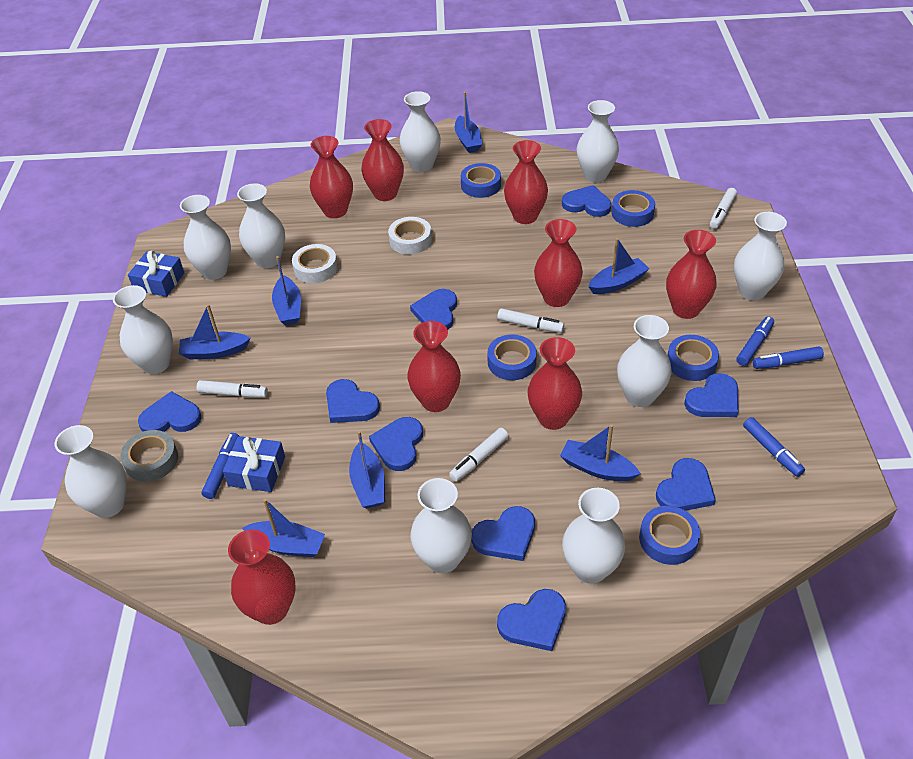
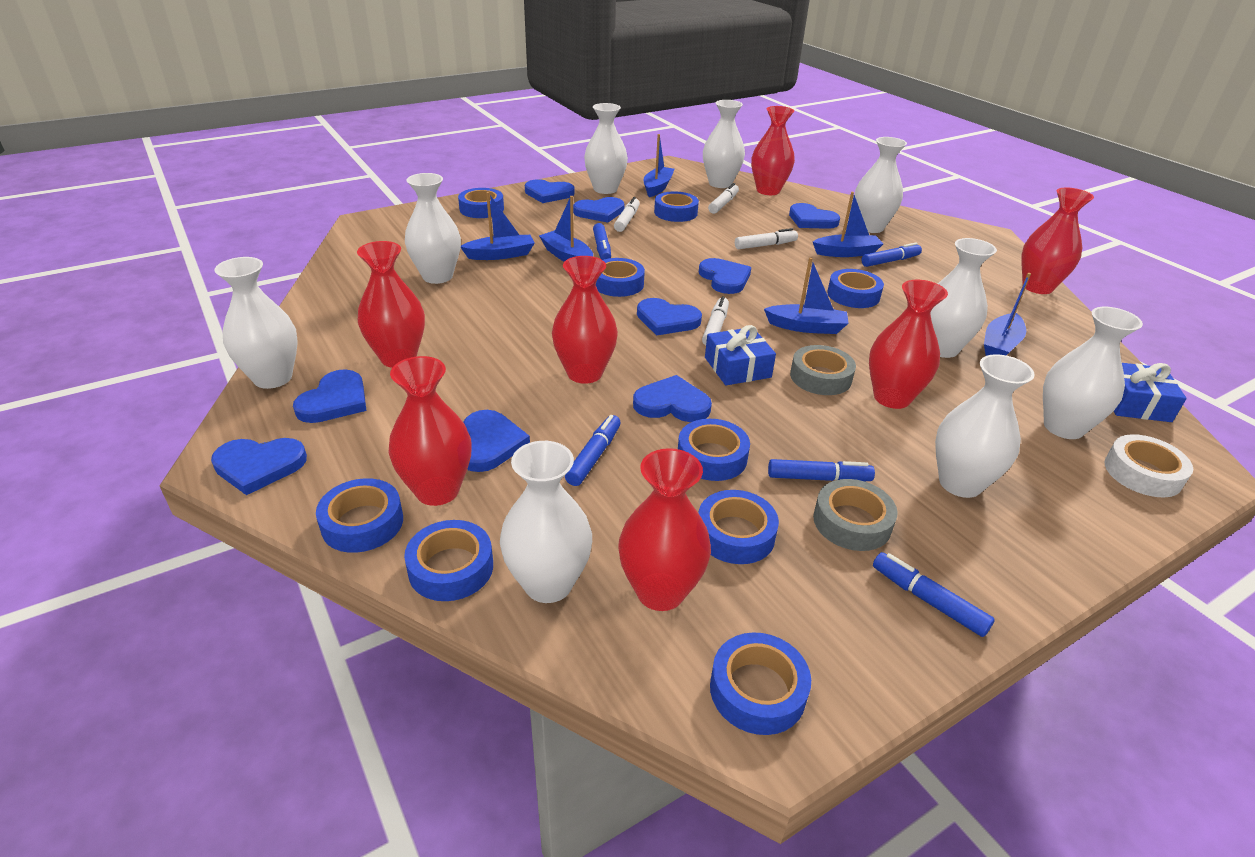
blue boat: 7 -> 6
blue marker: 4 -> 5
blue tape: 5 -> 9
grey tape: 1 -> 2
red vase: 8 -> 7
white tape: 2 -> 1
white vase: 10 -> 9

